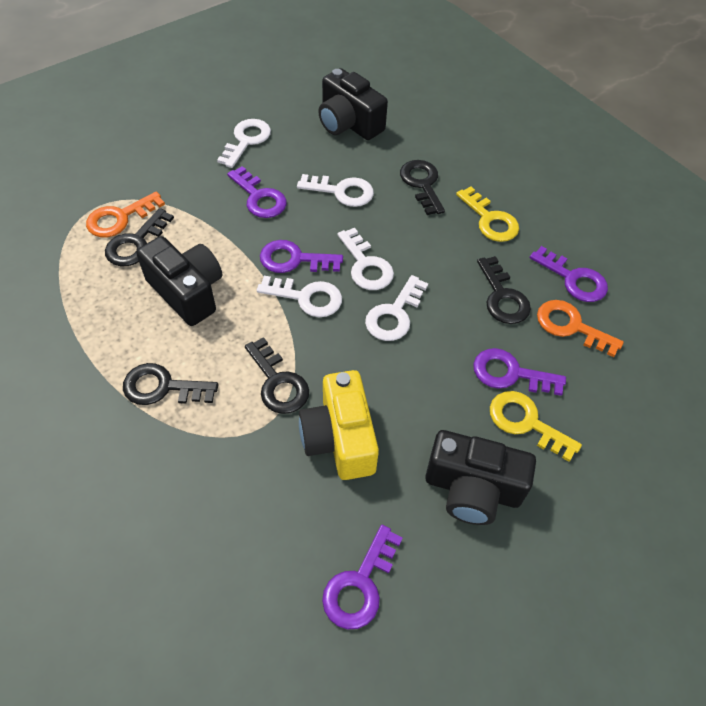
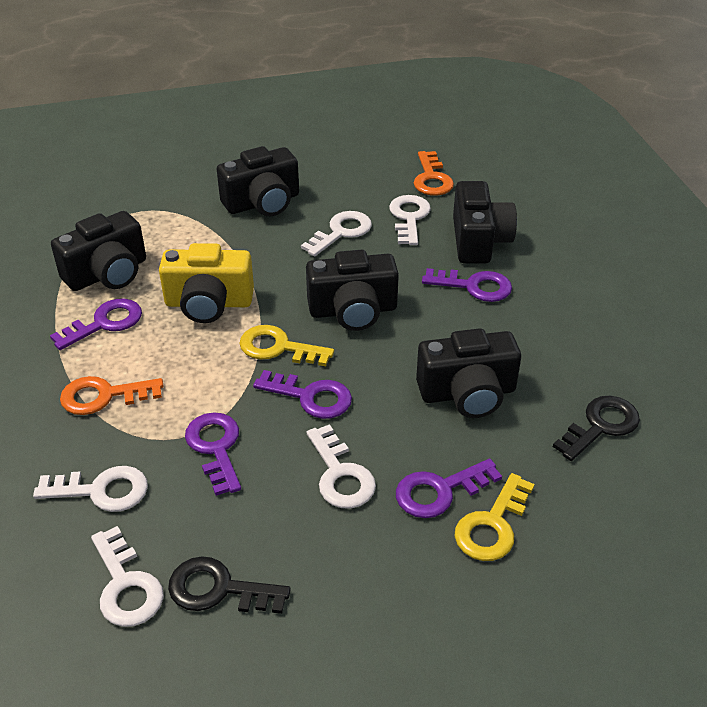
black camera: 3 -> 5
black key: 5 -> 2

